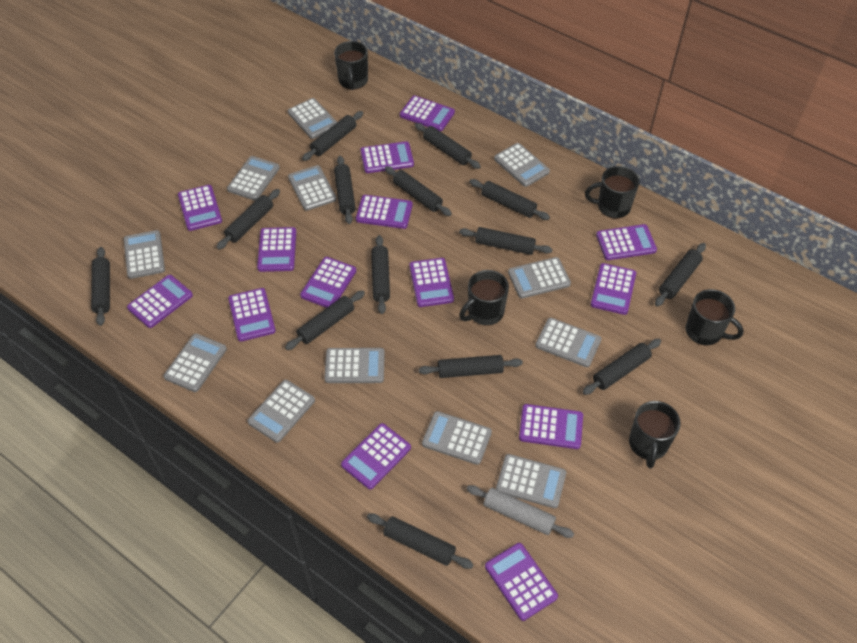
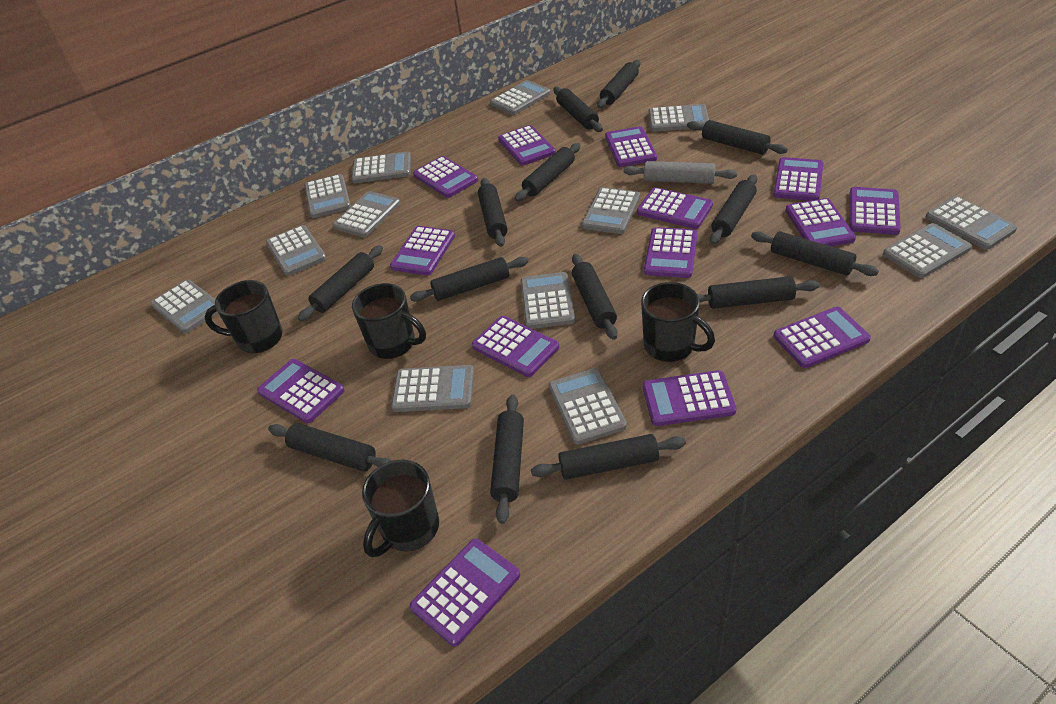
black mug: 5 -> 4
grey calculator: 12 -> 13

